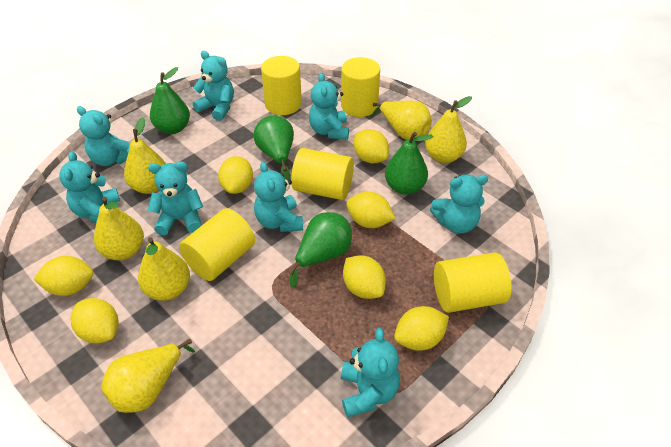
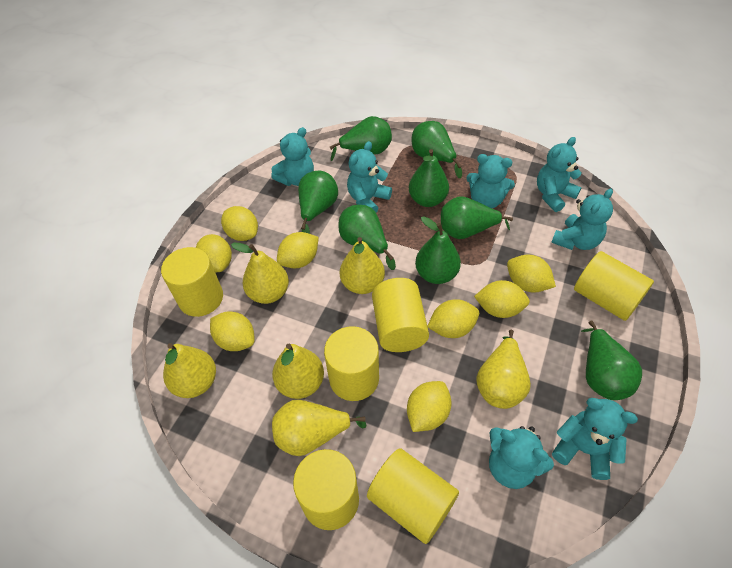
green pear: 4 -> 8
turquoise teddy bear: 8 -> 7
yellow cylinder: 5 -> 6
yellow lemon: 7 -> 8

